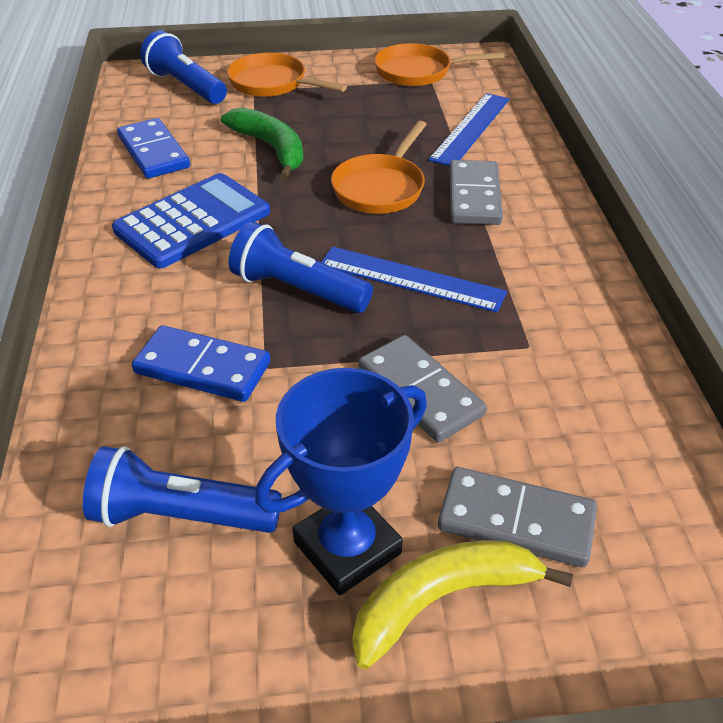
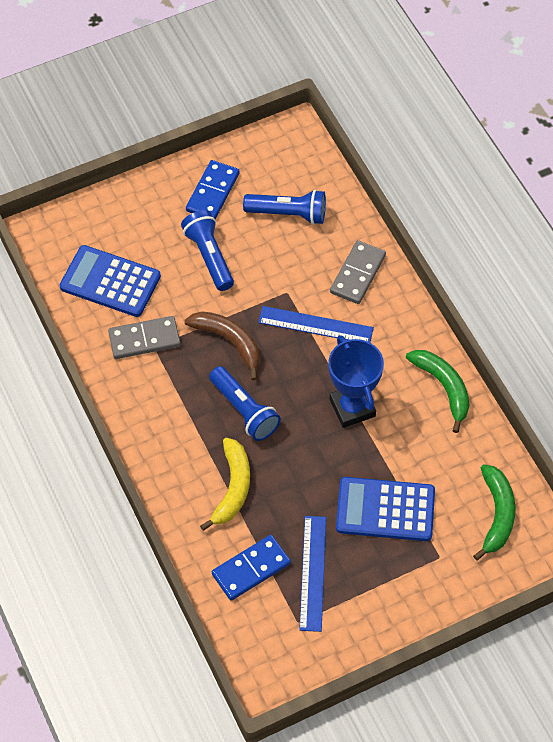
blue calculator: 1 -> 2
brown banana: 0 -> 1
green banana: 1 -> 2
grey domino: 3 -> 2
orange pan: 3 -> 0

